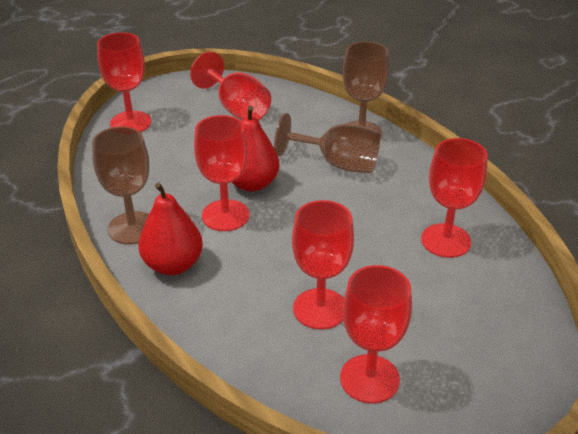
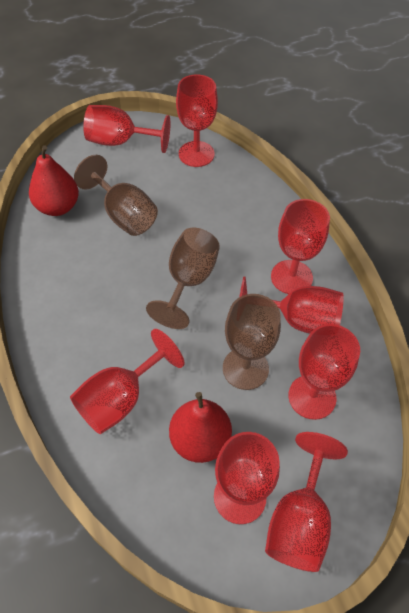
red goblet: 6 -> 8

